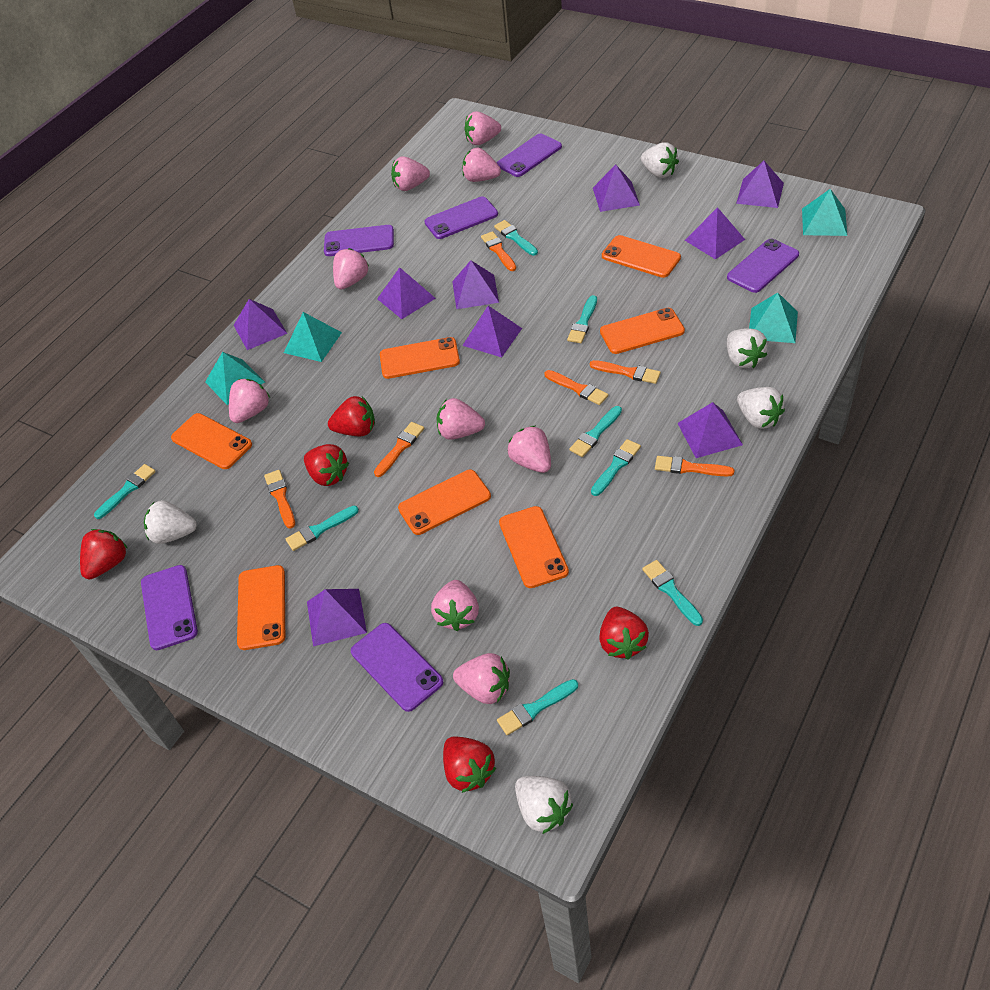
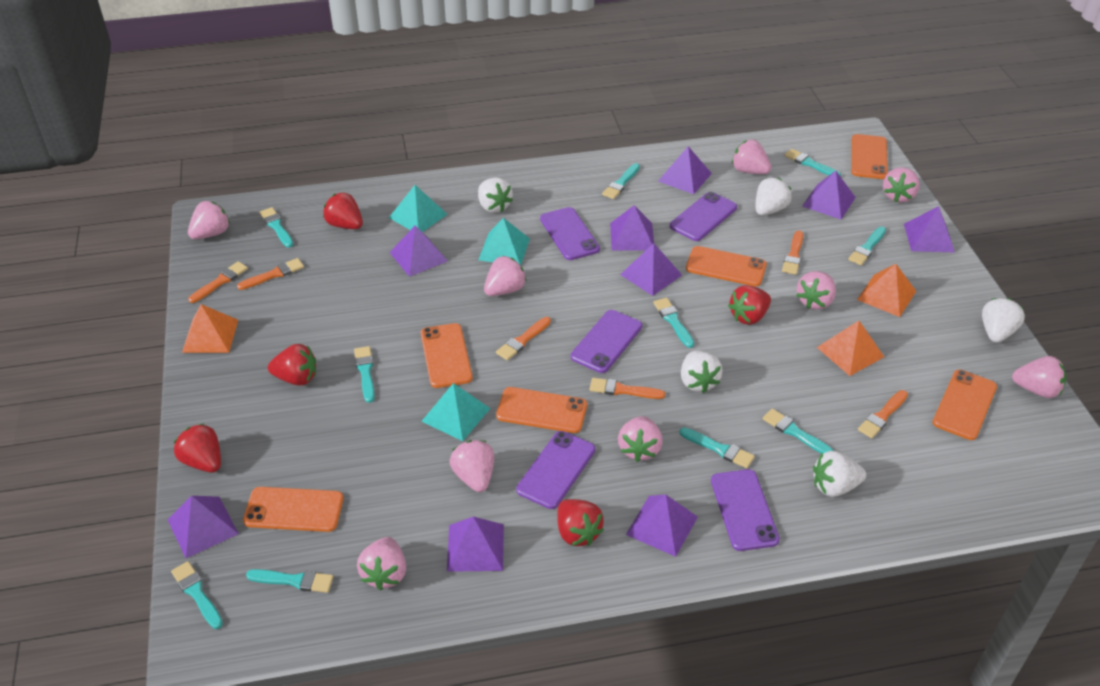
orange phone: 7 -> 6
orange pyramid: 0 -> 3
purple phone: 6 -> 5
turquoise brush: 8 -> 10
turquoise pyramid: 4 -> 3

